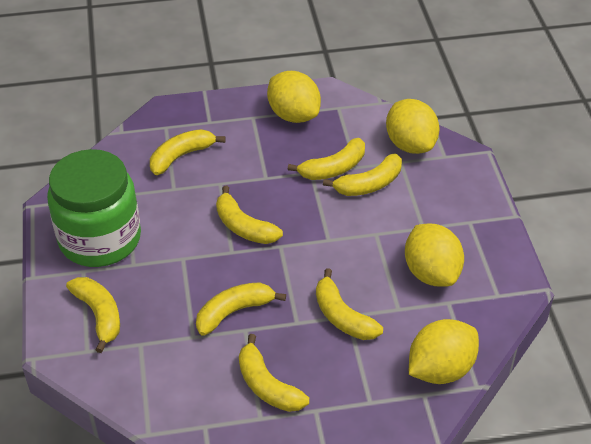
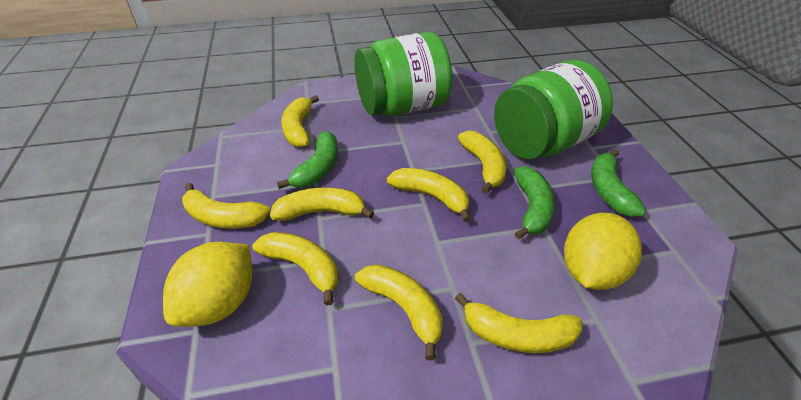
green banana: 0 -> 3
green jar: 1 -> 2
yellow lemon: 4 -> 2

